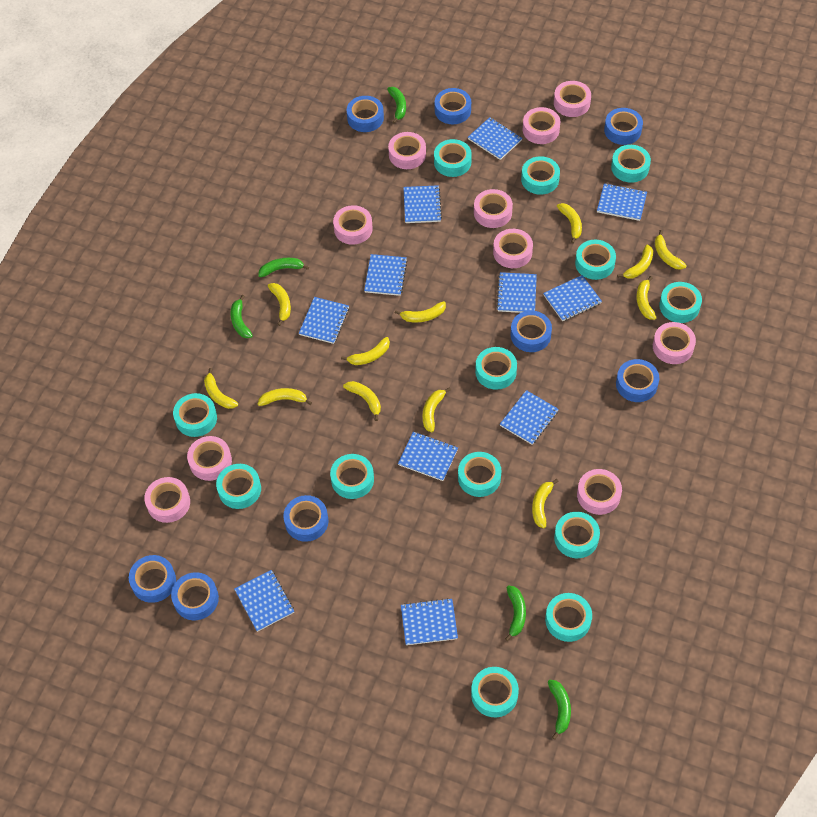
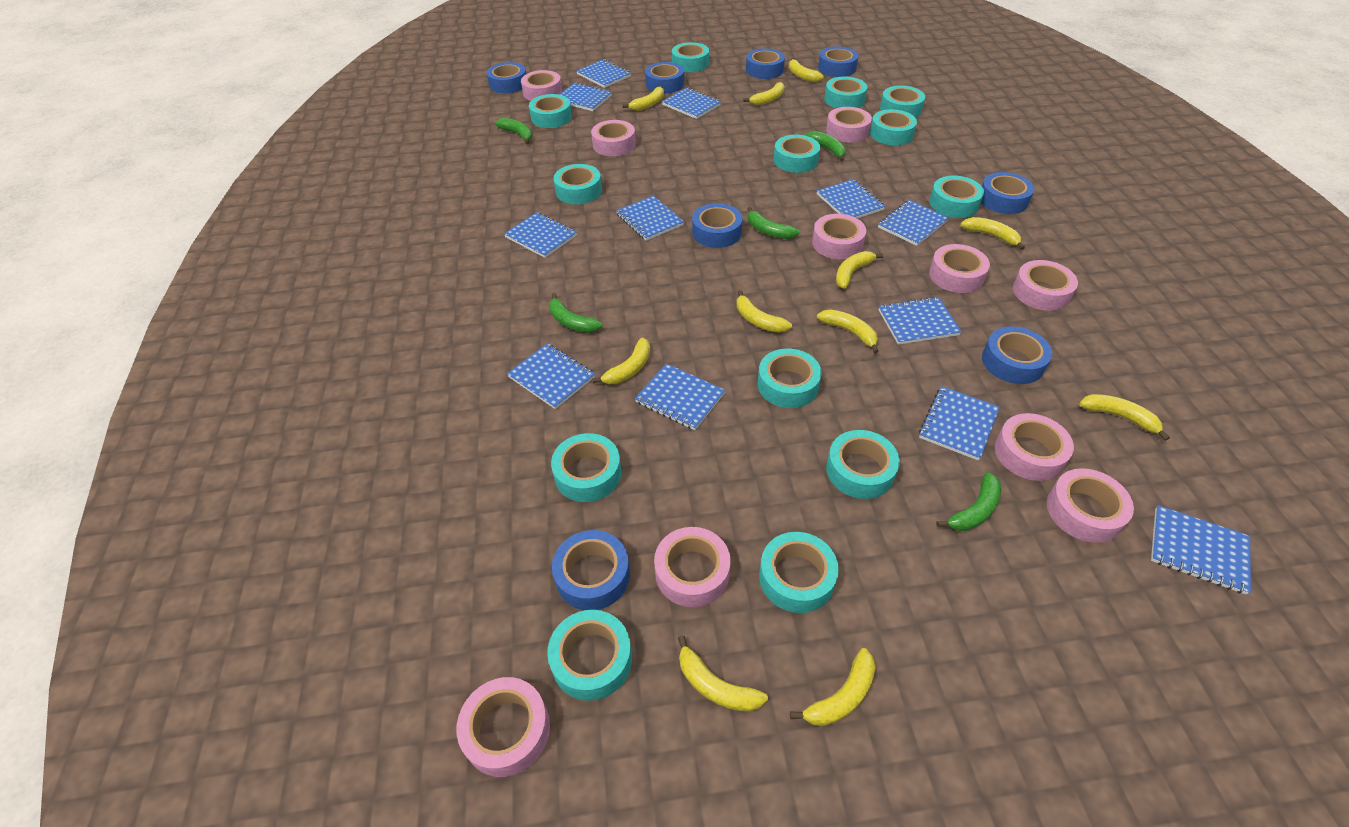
blue notebook: 11 -> 12
yellow banana: 12 -> 11

